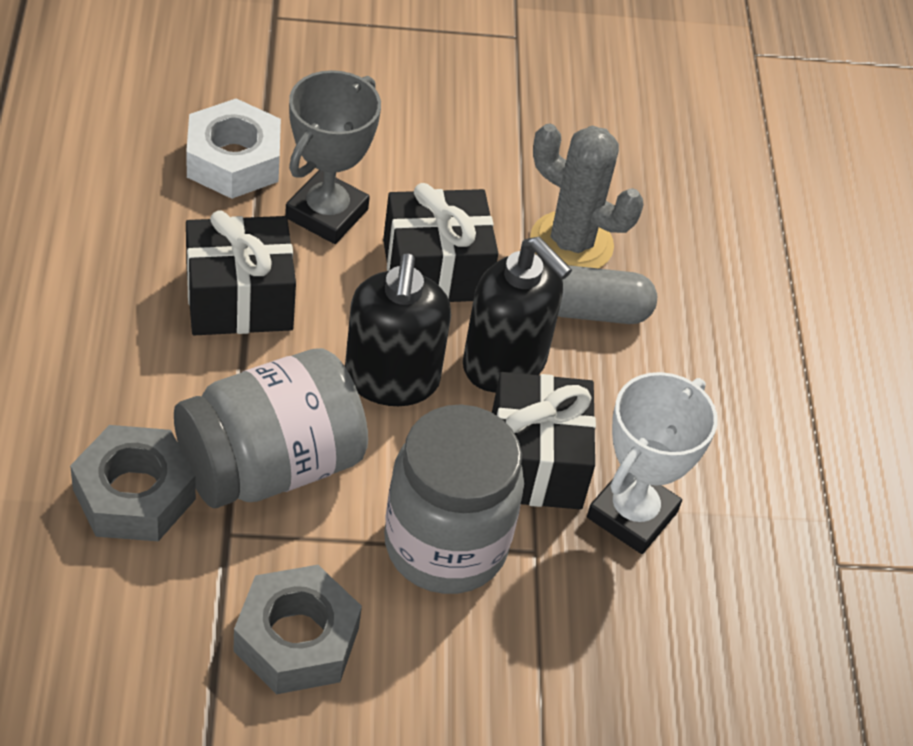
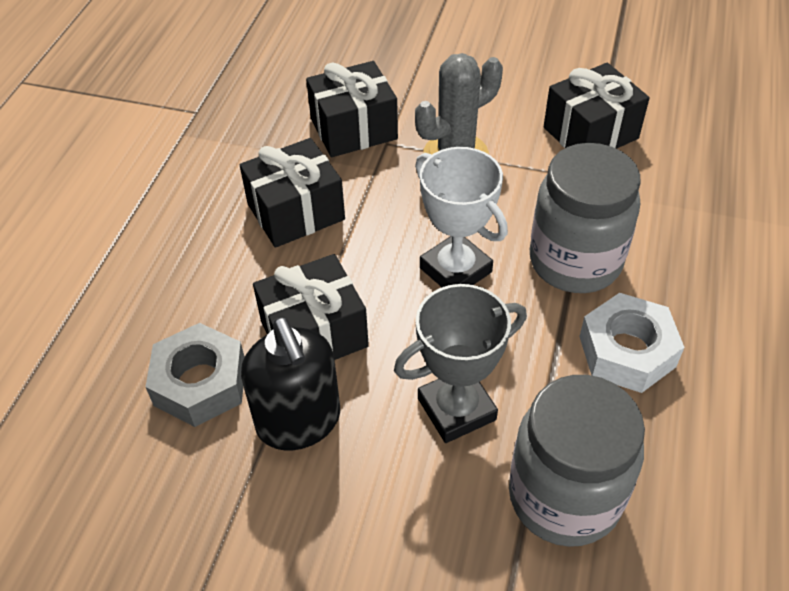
black gift: 3 -> 4
black soap dispenser: 2 -> 1
grey capsule: 1 -> 0
grey nut: 2 -> 1

